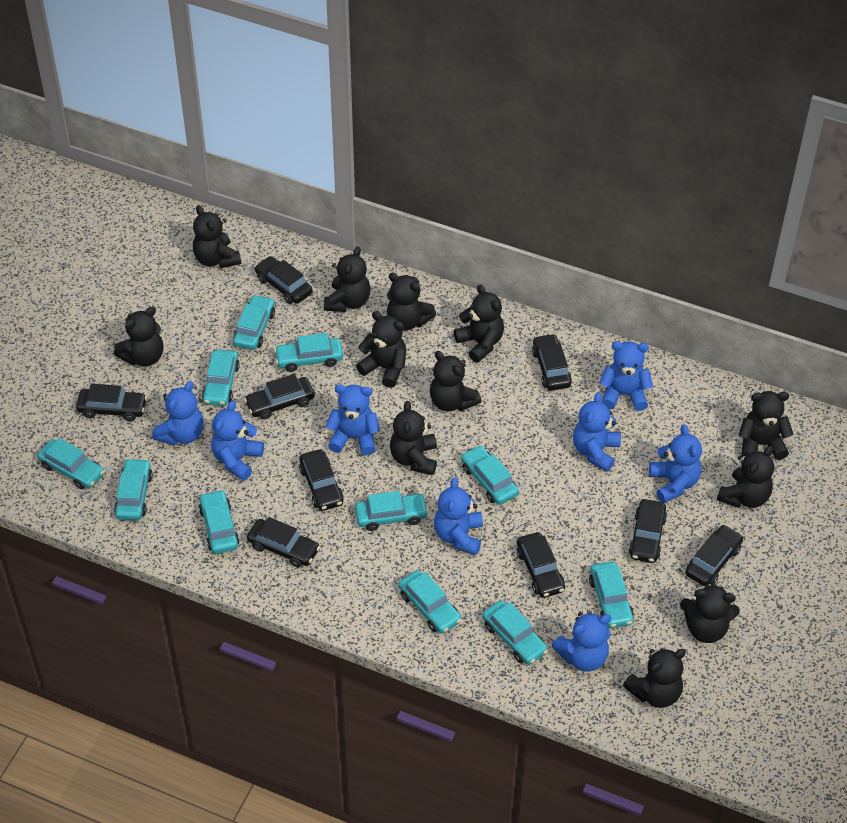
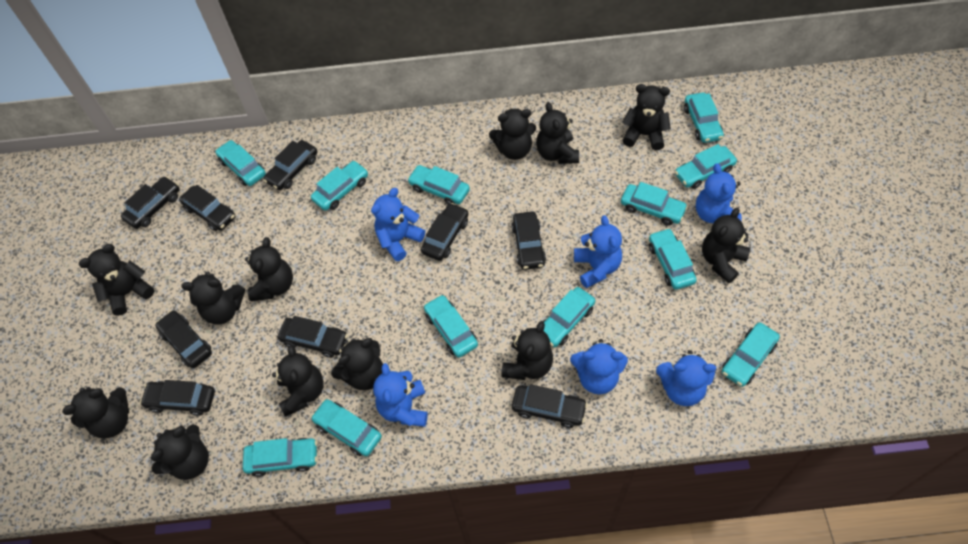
blue teddy bear: 8 -> 6
turquoise car: 11 -> 12

